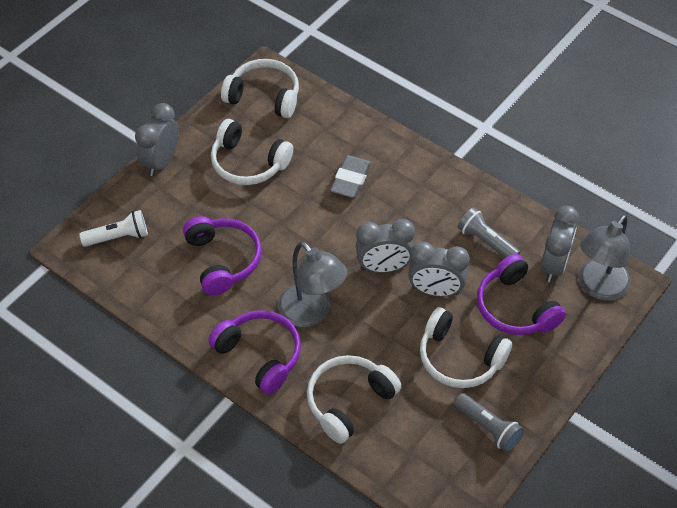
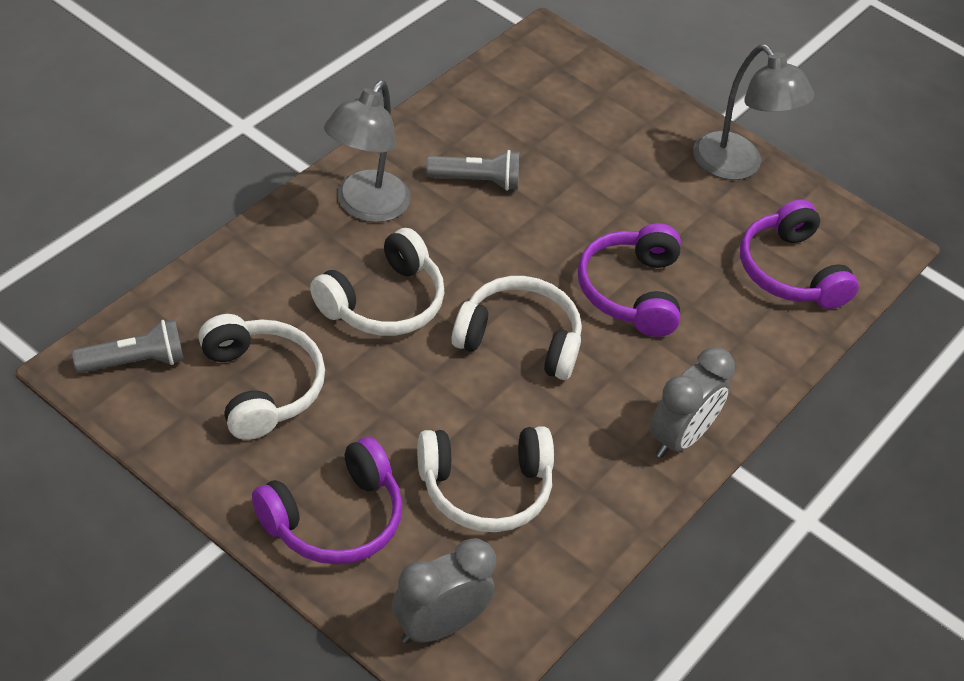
grey clock: 4 -> 2
grey eraser: 1 -> 0
white flashlight: 1 -> 0

